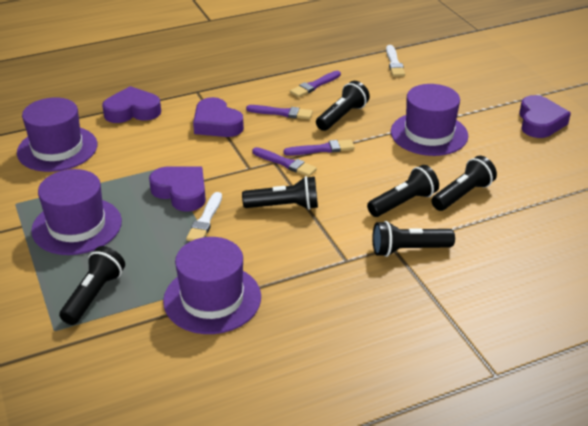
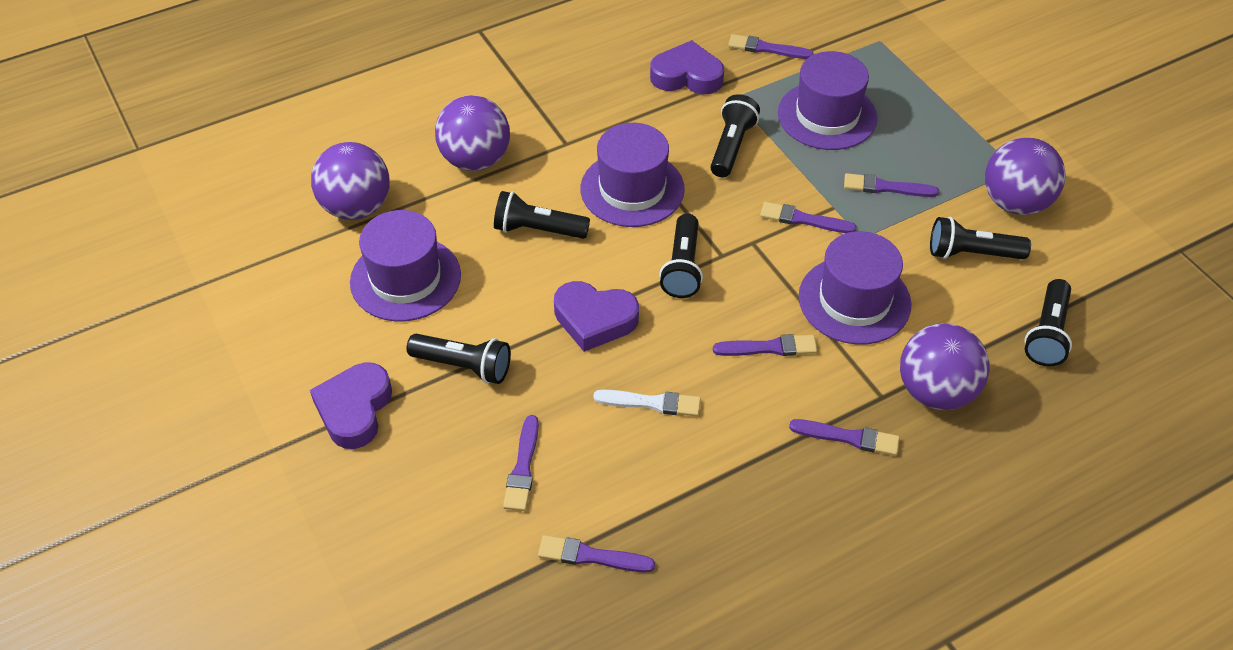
purple ball: 0 -> 4
purple brush: 4 -> 7
purple heart: 4 -> 3
white brush: 2 -> 1

